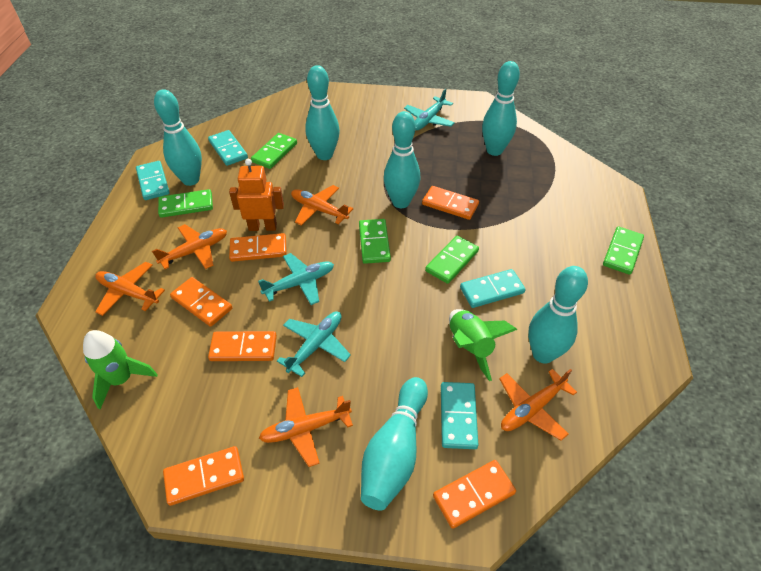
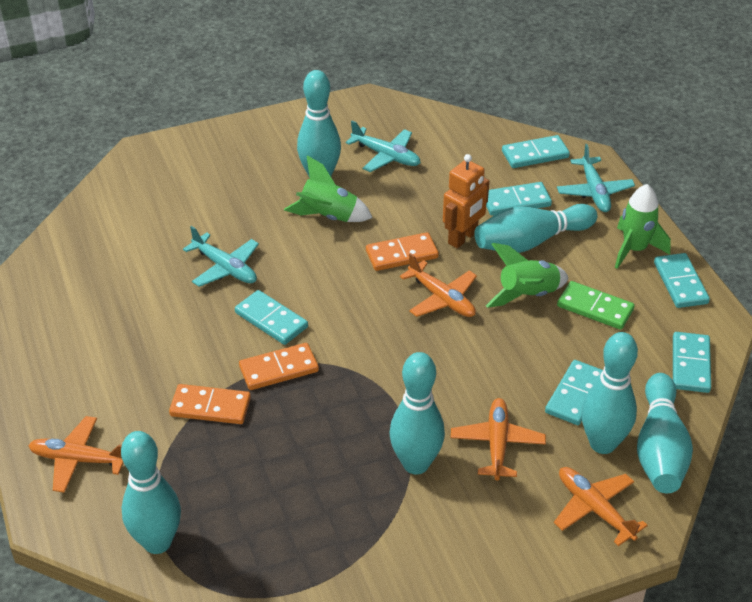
green domino: 5 -> 1
green rocket: 2 -> 3
orange domino: 6 -> 3
orange plane: 5 -> 4
turquoise domino: 4 -> 6

